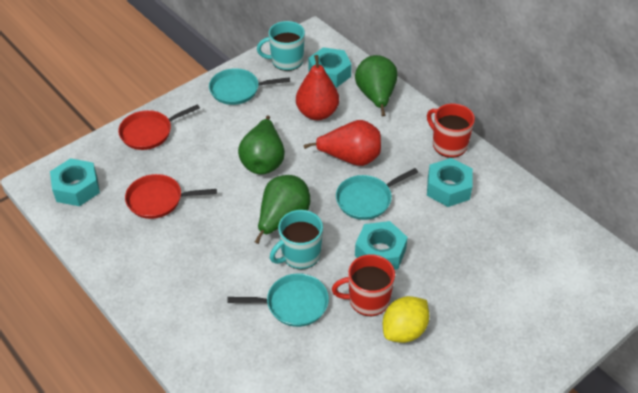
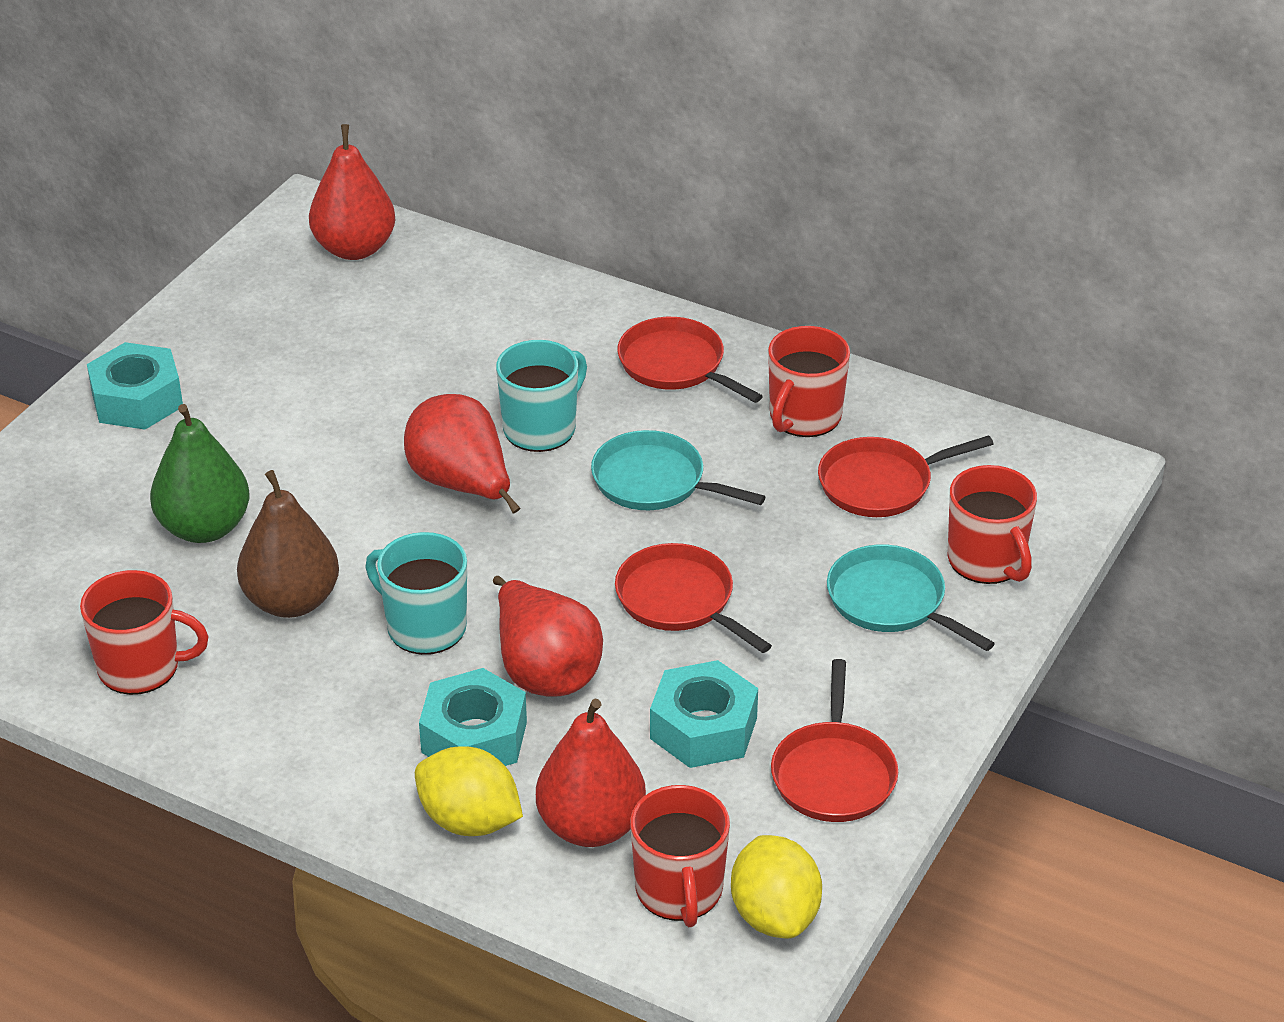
brown pear: 0 -> 1
green pear: 3 -> 1
red mug: 2 -> 4
red pan: 2 -> 4
red pear: 2 -> 4
turquoise nut: 4 -> 3
turquoise pan: 3 -> 2
yellow lemon: 1 -> 2

